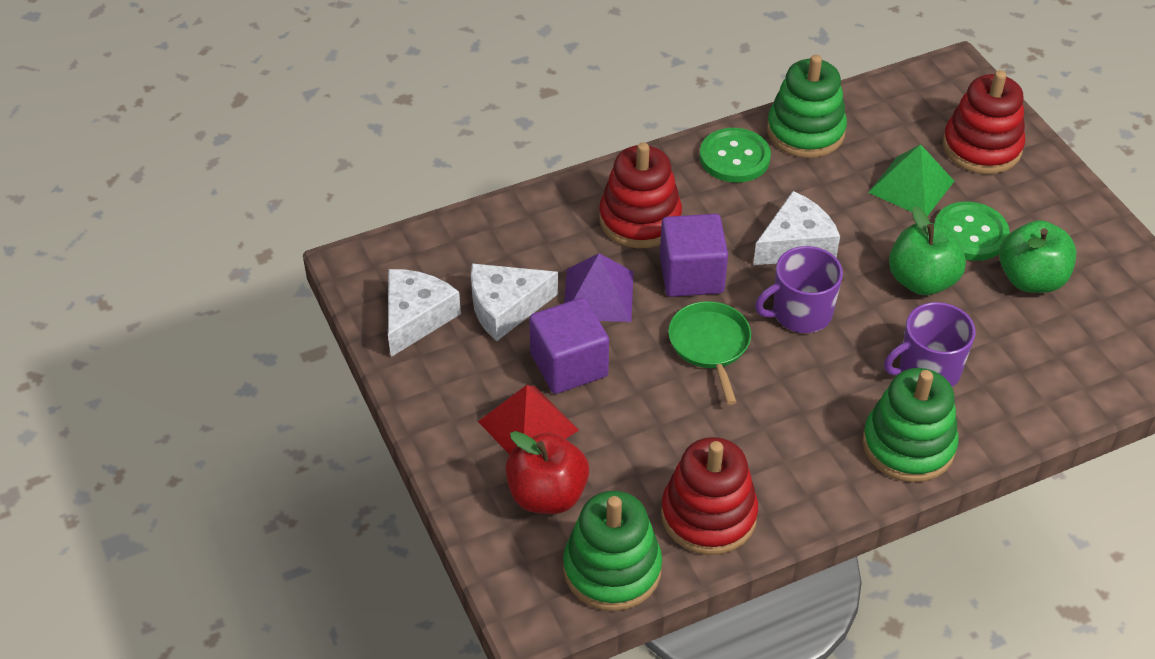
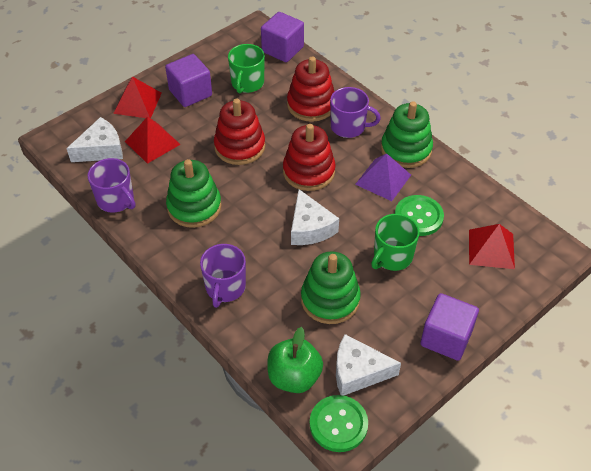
green apple: 2 -> 1
green mug: 0 -> 2
green pan: 1 -> 0
green pyramid: 1 -> 0
purple cube: 2 -> 3
purple mug: 2 -> 3
red apple: 1 -> 0
red pyramid: 1 -> 3

